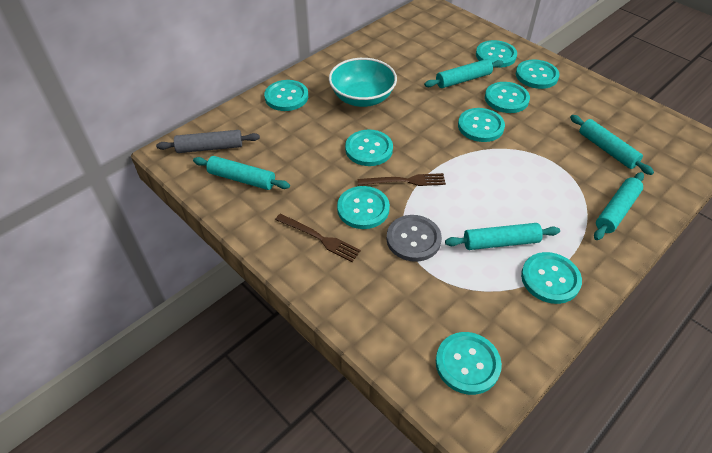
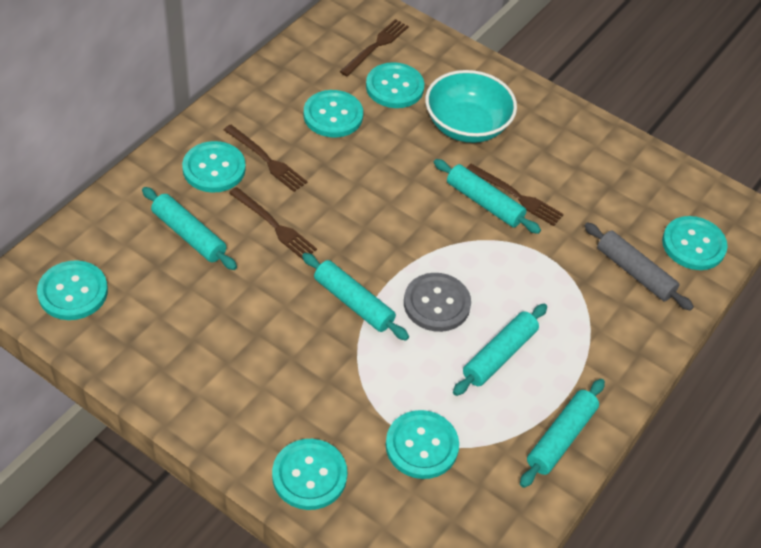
brown fork: 2 -> 4
turquoise button: 9 -> 7

